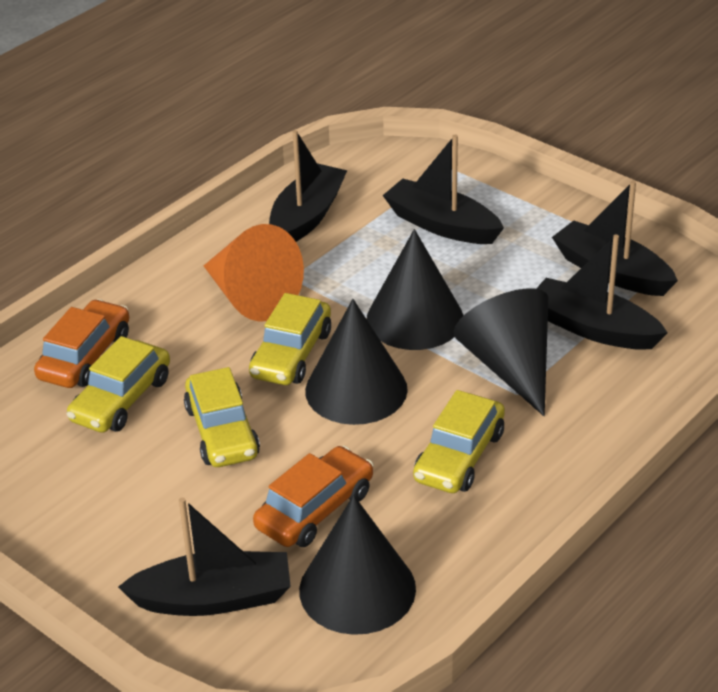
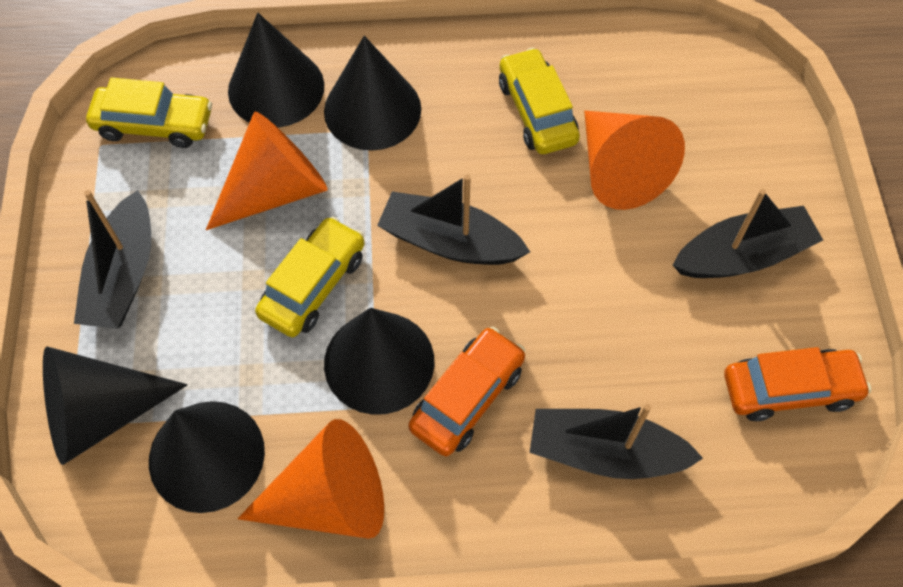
black boat: 5 -> 4
black cone: 4 -> 5
orange cone: 1 -> 3
yellow car: 4 -> 3

